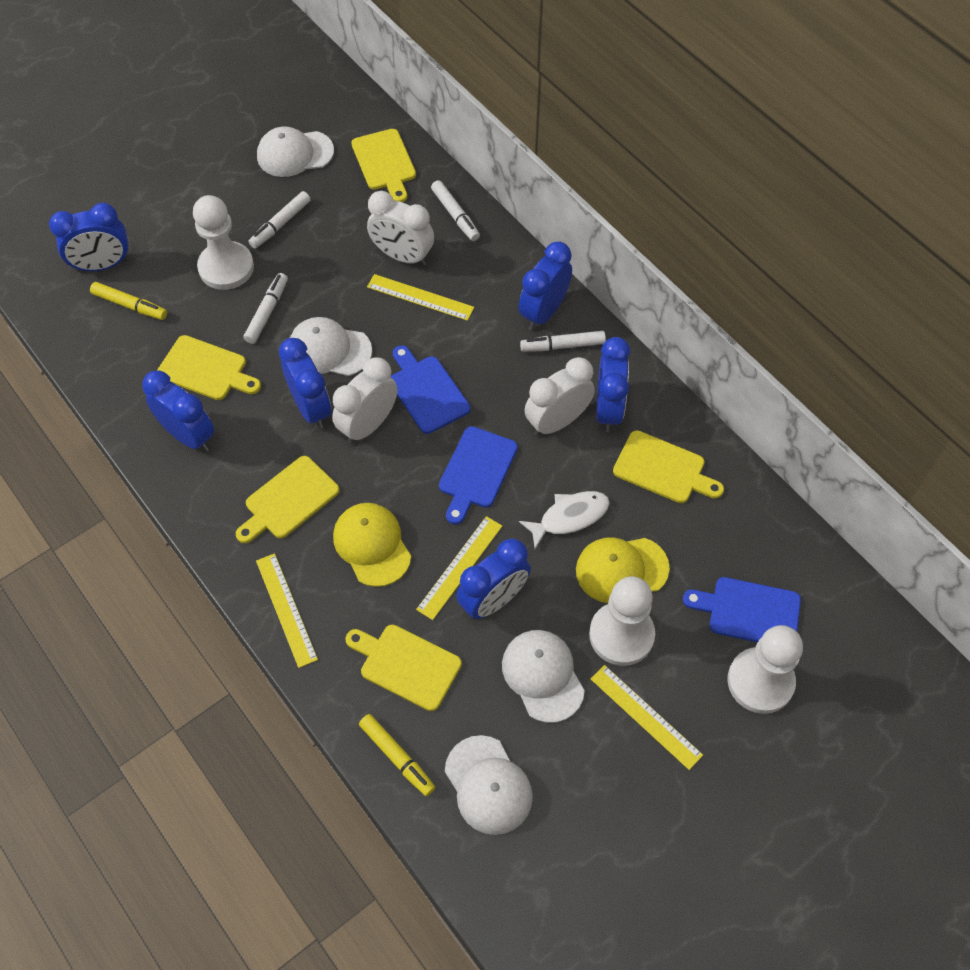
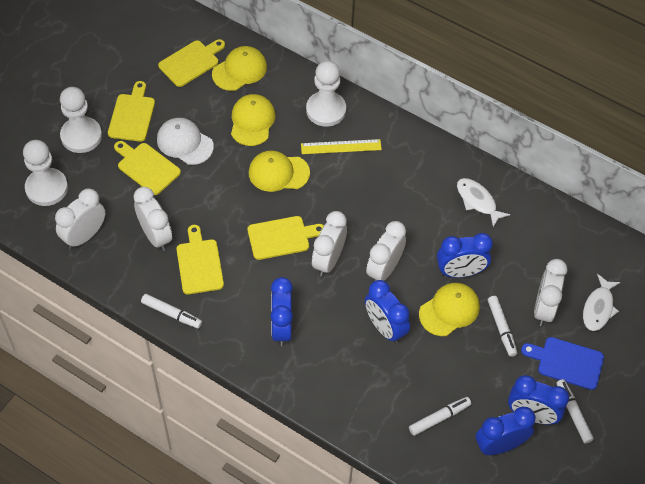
blue clock: 6 -> 5
blue cutting board: 3 -> 1
white cap: 4 -> 1
white clock: 3 -> 5
white fish: 1 -> 2
yellow cap: 2 -> 4
yellow marker: 2 -> 0
yellow ruler: 4 -> 1

